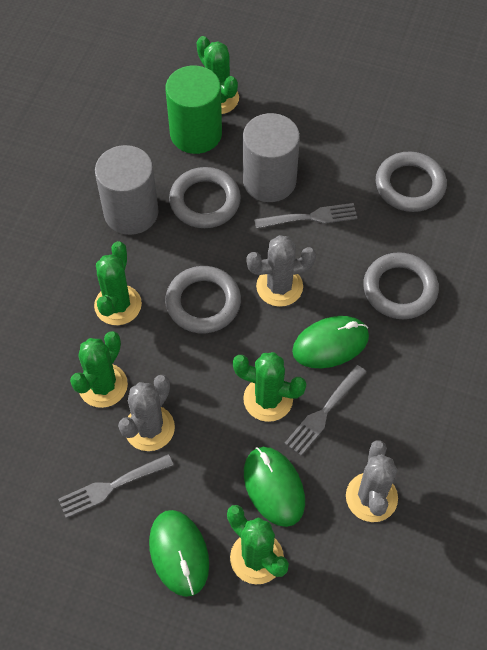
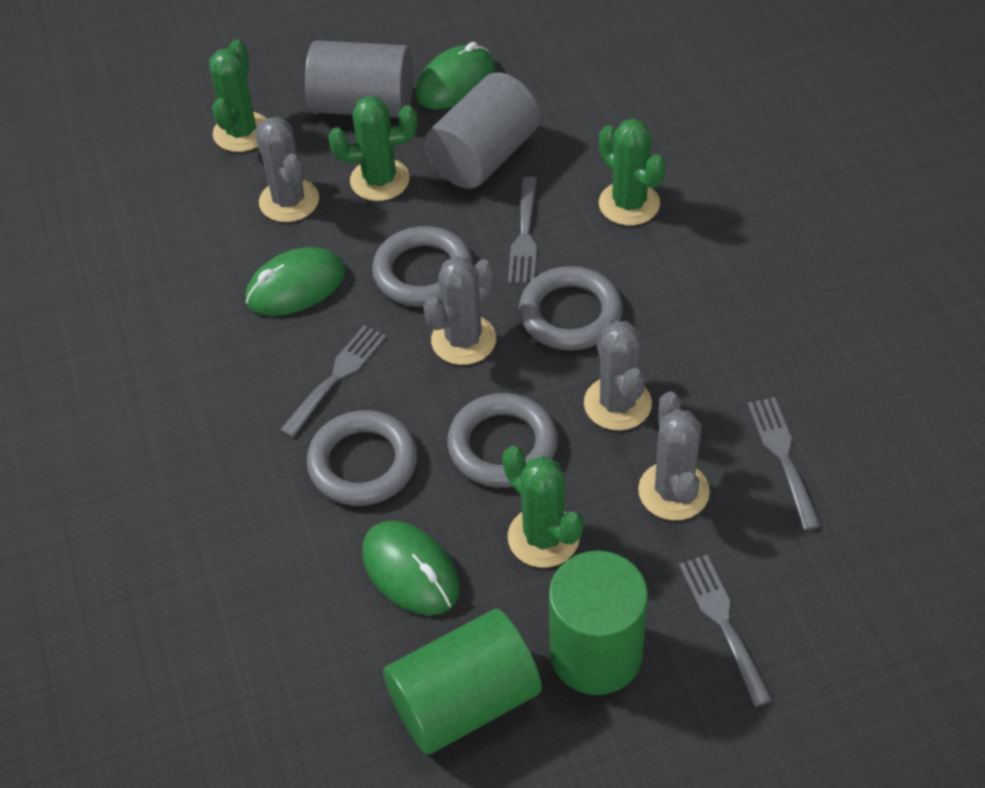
green cactus: 5 -> 4
green cylinder: 1 -> 2
grey cactus: 3 -> 4
grey fork: 3 -> 4

